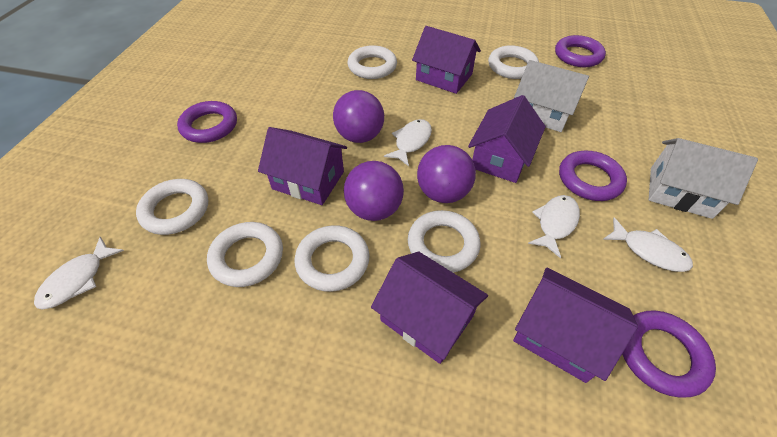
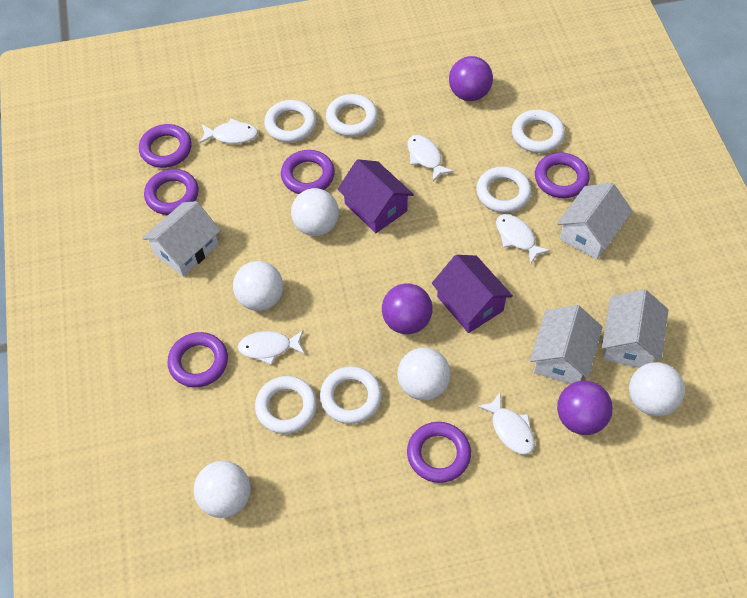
purple house: 5 -> 2
purple ring: 4 -> 6
white ball: 0 -> 5
white fish: 4 -> 5
white house: 2 -> 4

